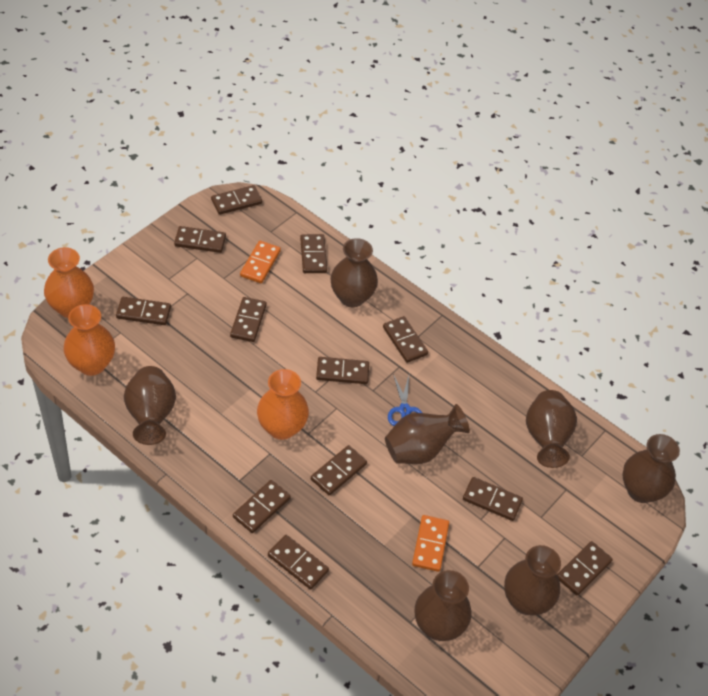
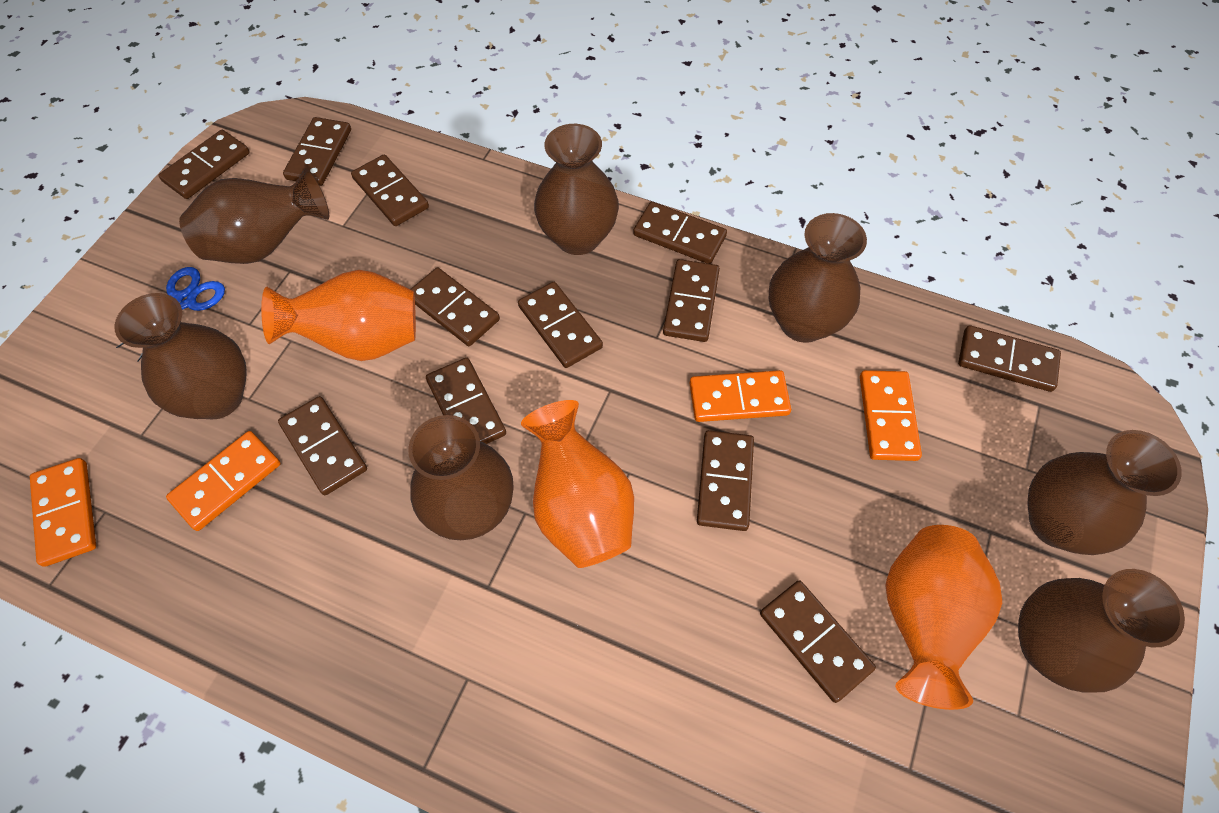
orange domino: 2 -> 4

